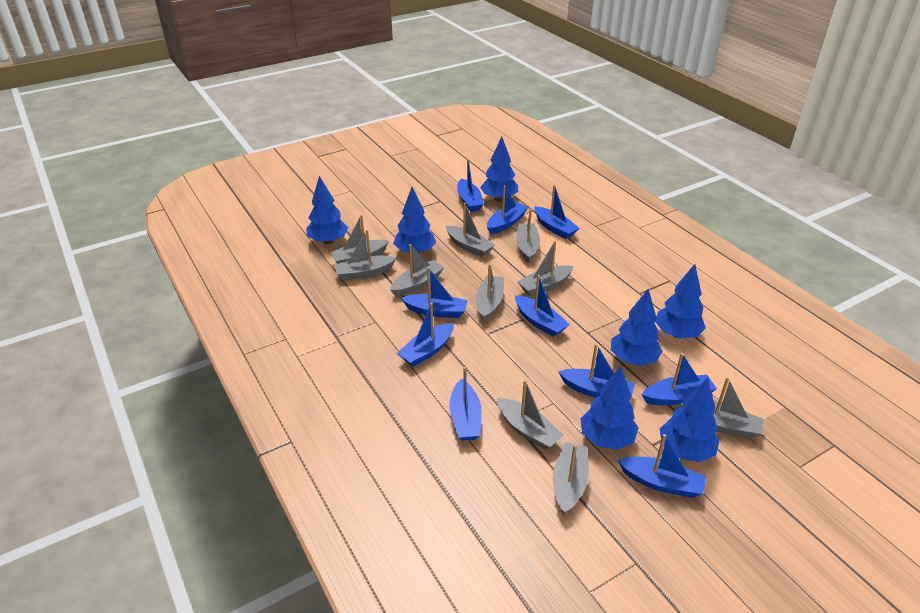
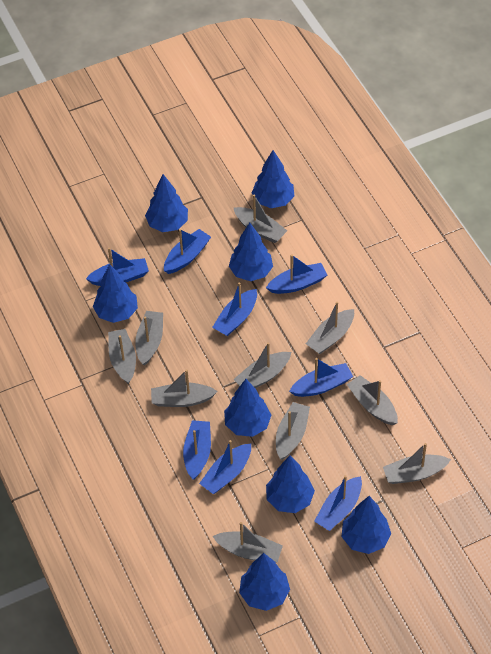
blue boat: 10 -> 8
blue tree: 7 -> 8

